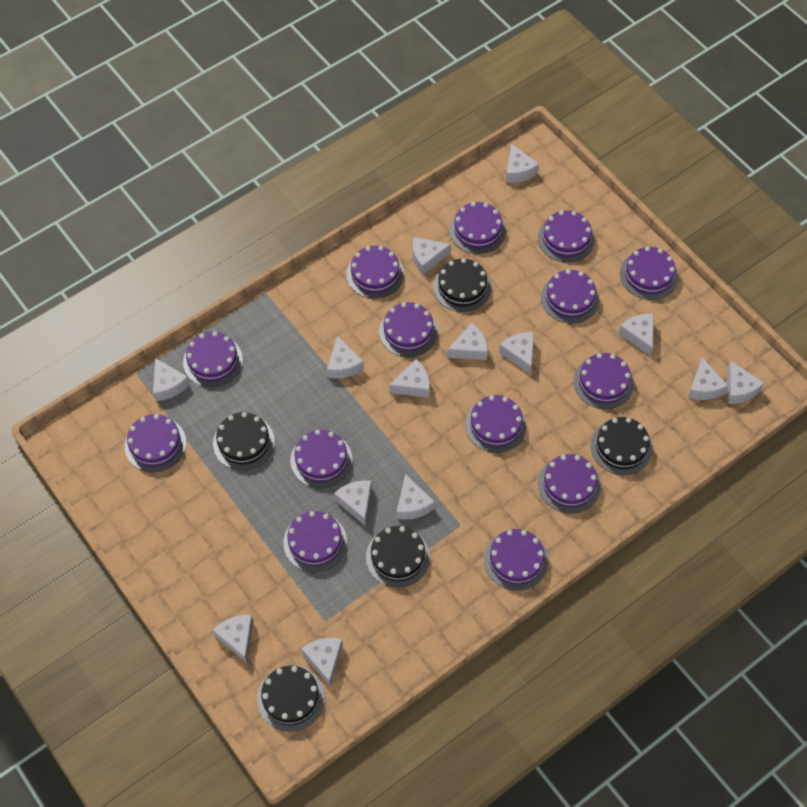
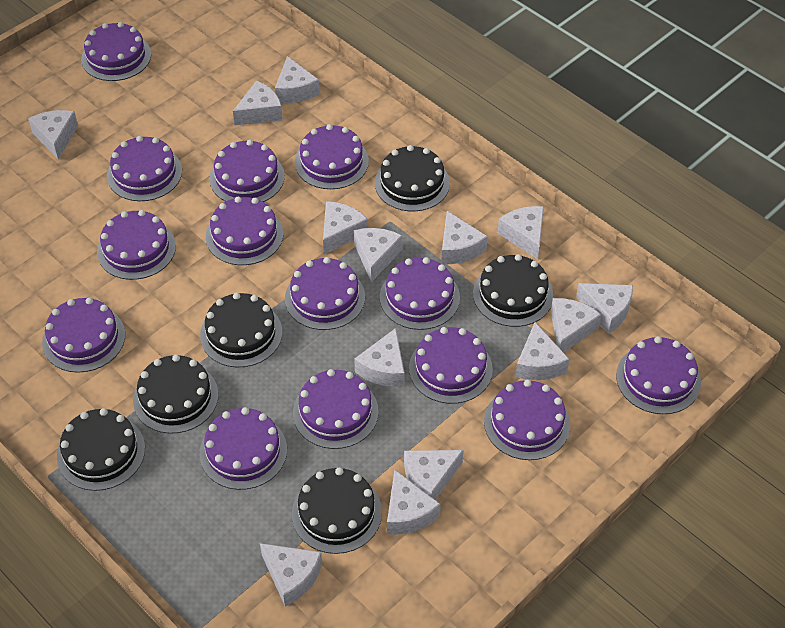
black cake: 5 -> 6

